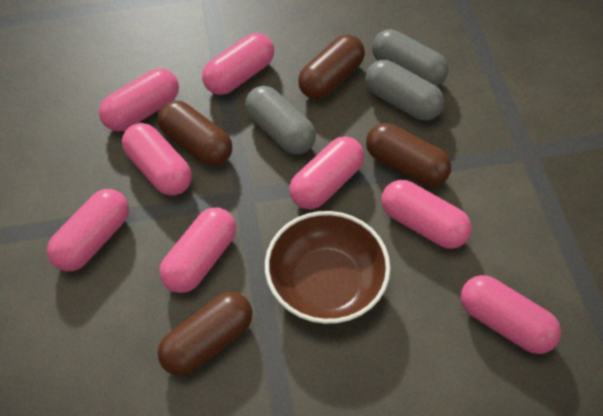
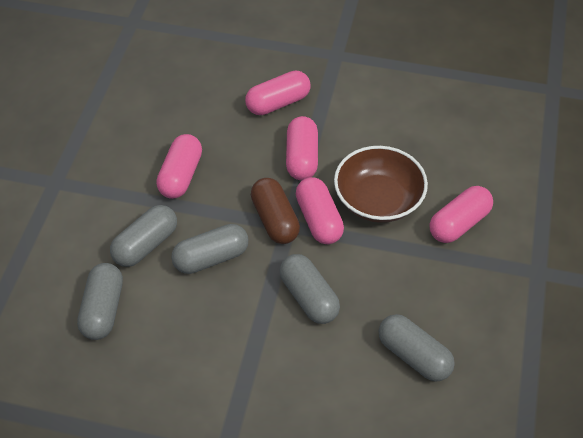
brown capsule: 4 -> 1
grey capsule: 3 -> 5
pink capsule: 8 -> 5

